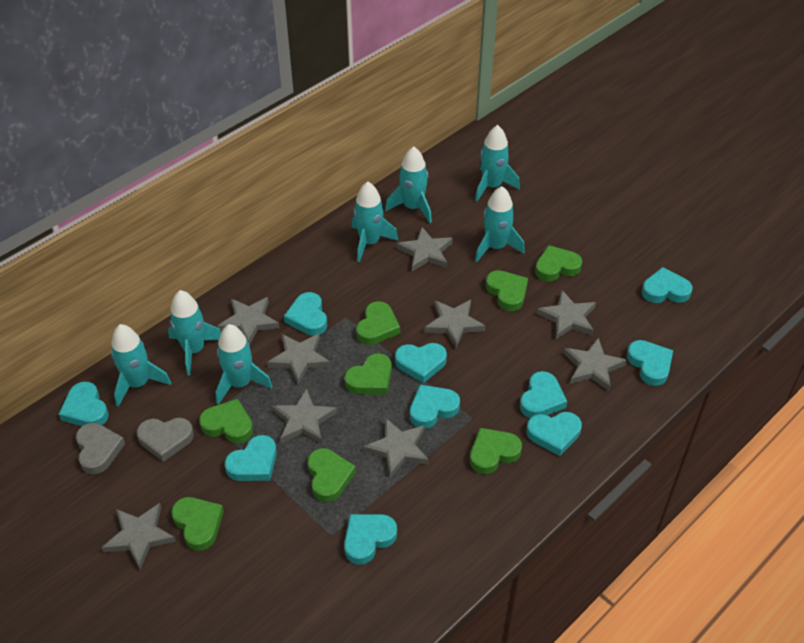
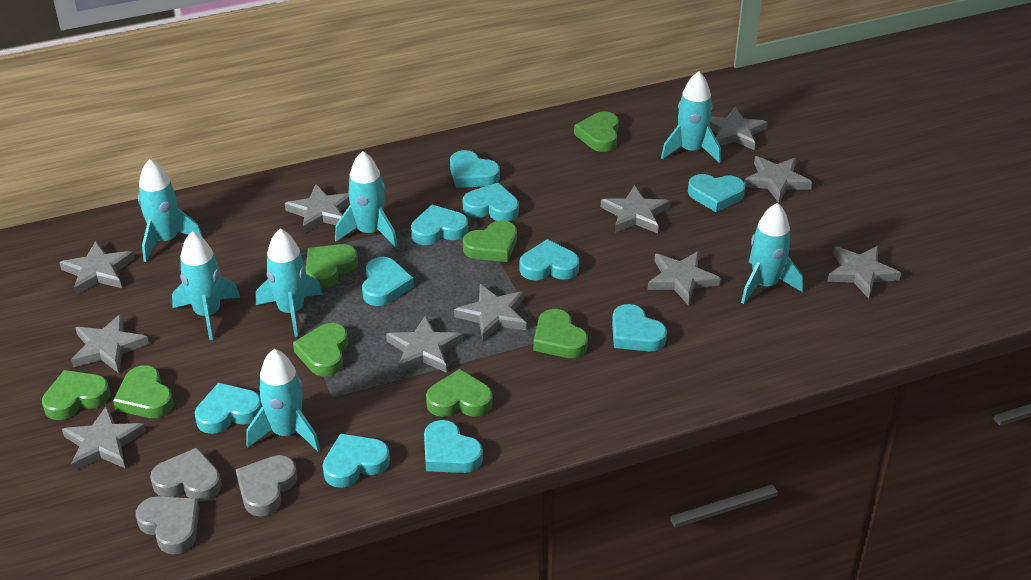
grey heart: 2 -> 3
grey star: 9 -> 11

